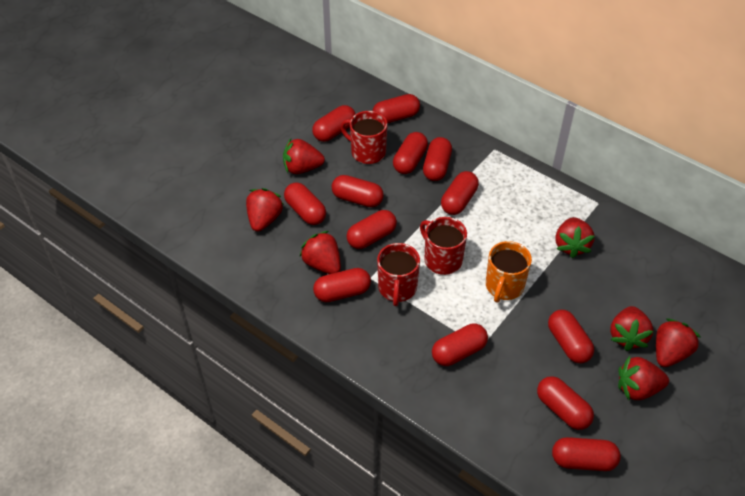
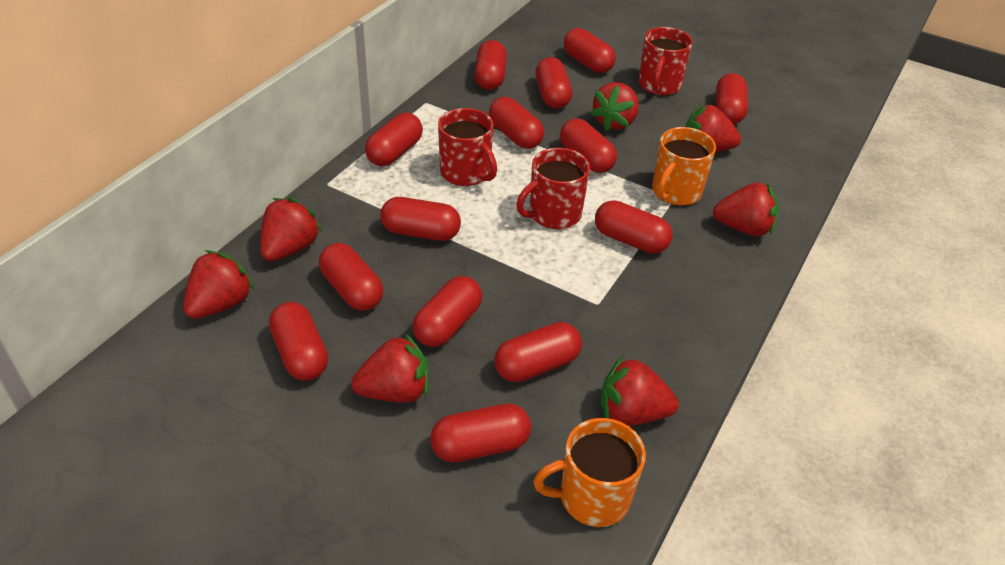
orange mug: 1 -> 2
red capsule: 13 -> 14

